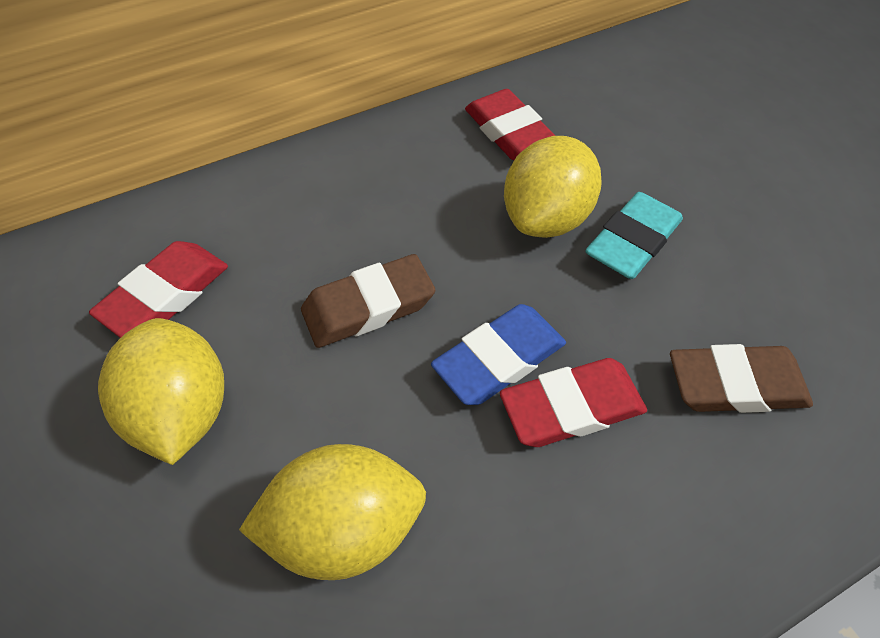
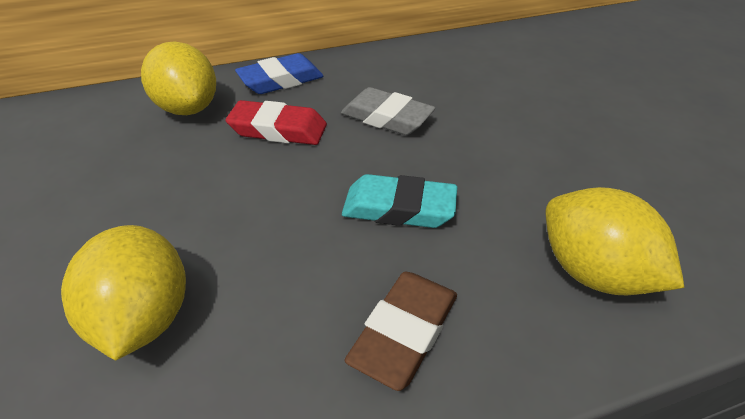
brown eraser: 2 -> 1
grey eraser: 0 -> 1
red eraser: 3 -> 1

